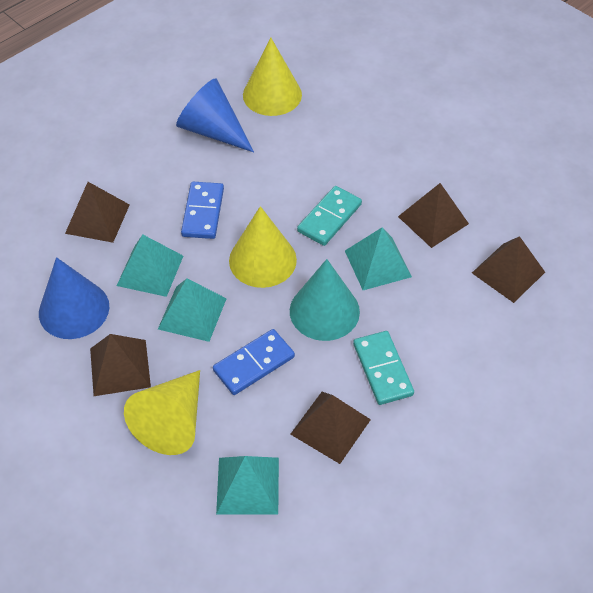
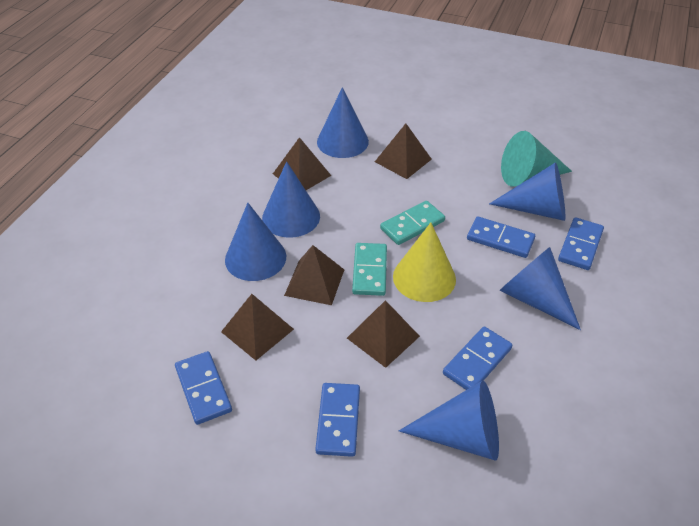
blue cone: 2 -> 6
blue domino: 2 -> 5
turquoise pyramid: 4 -> 0
yellow cone: 3 -> 1

